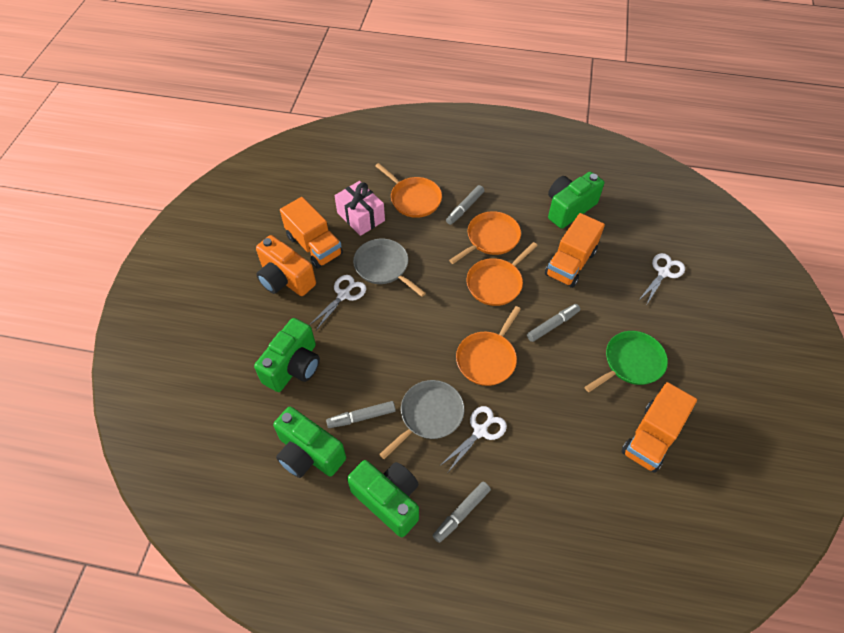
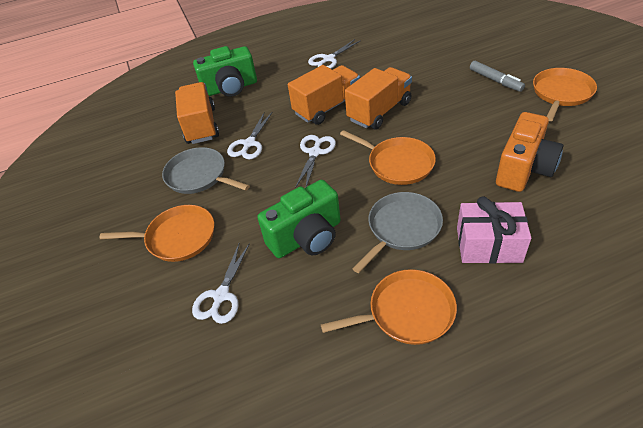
green camera: 4 -> 2
green pan: 1 -> 0
grey marker: 4 -> 1
white scissors: 3 -> 4

